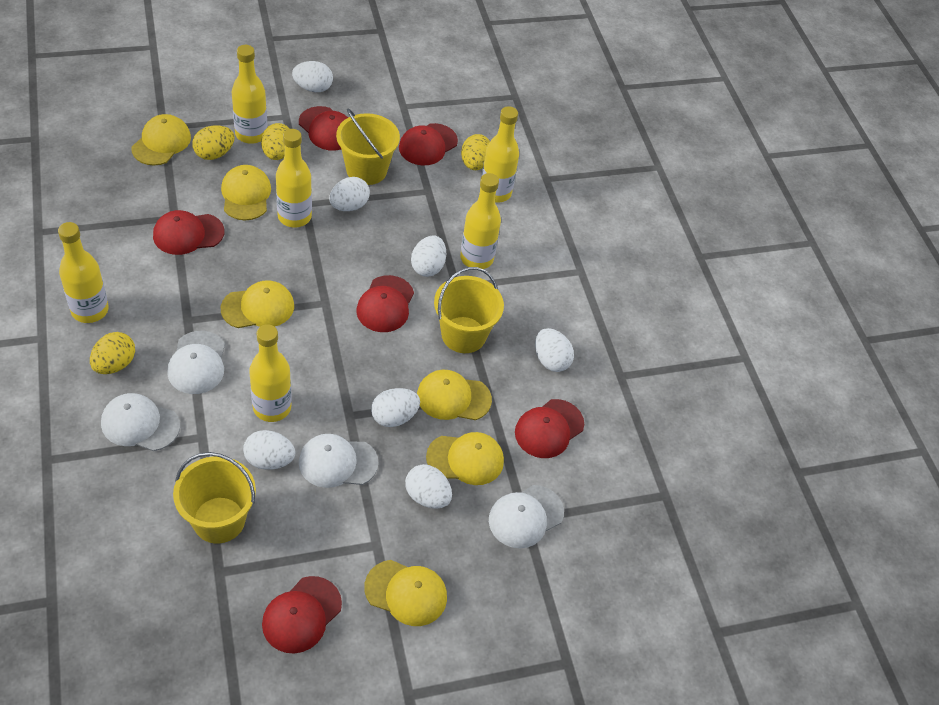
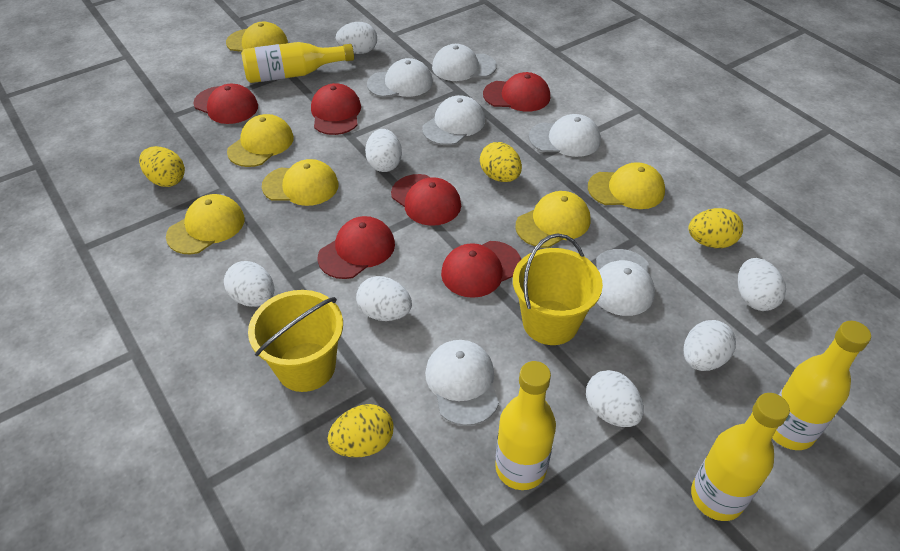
white cap: 4 -> 6
yellow bottle: 6 -> 4
yellow bucket: 3 -> 2

